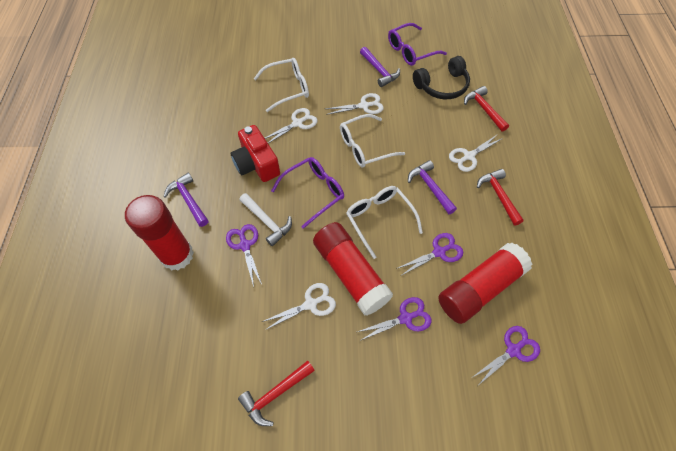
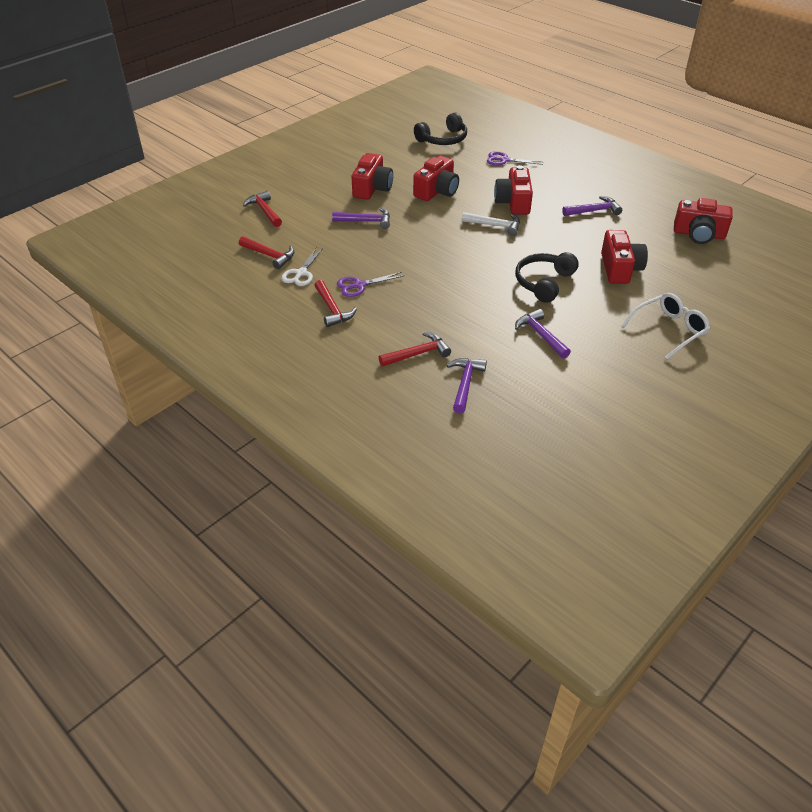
black headphones: 1 -> 2
purple glasses: 2 -> 0
purple hammer: 3 -> 4
purple scissors: 4 -> 2
red camera: 1 -> 5
red glue stick: 3 -> 0
red hammer: 3 -> 4
white glasses: 3 -> 1
white scissors: 4 -> 1

